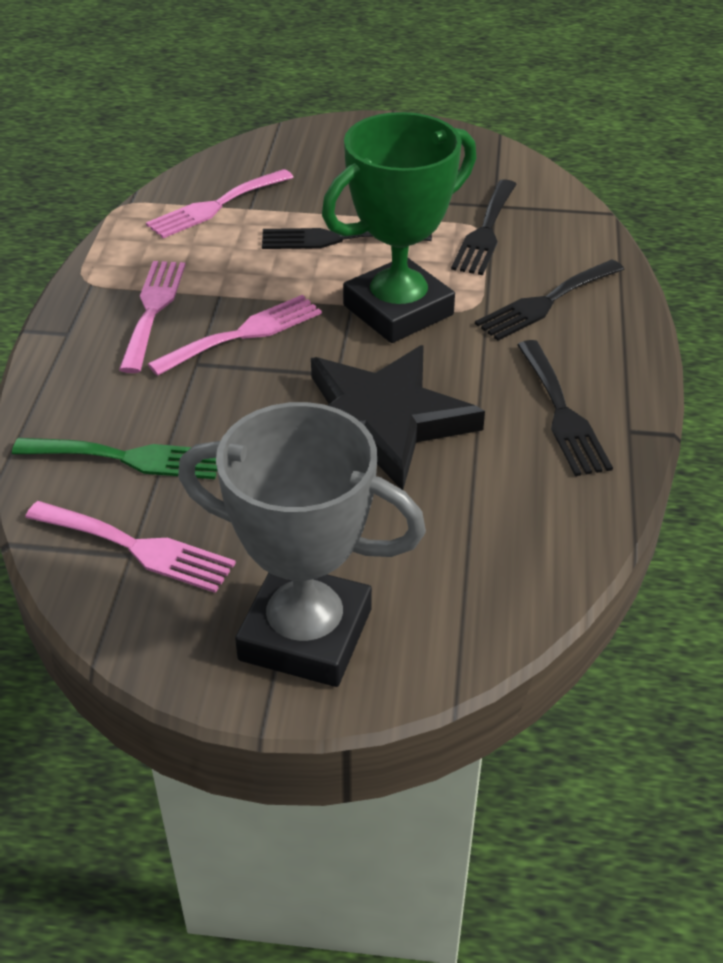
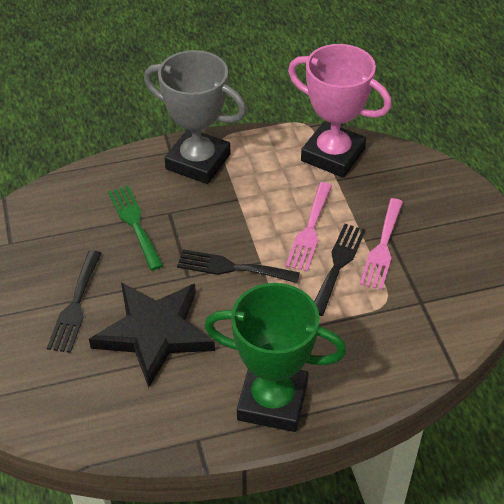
black fork: 4 -> 3
pink fork: 4 -> 2
pink trophy: 0 -> 1

